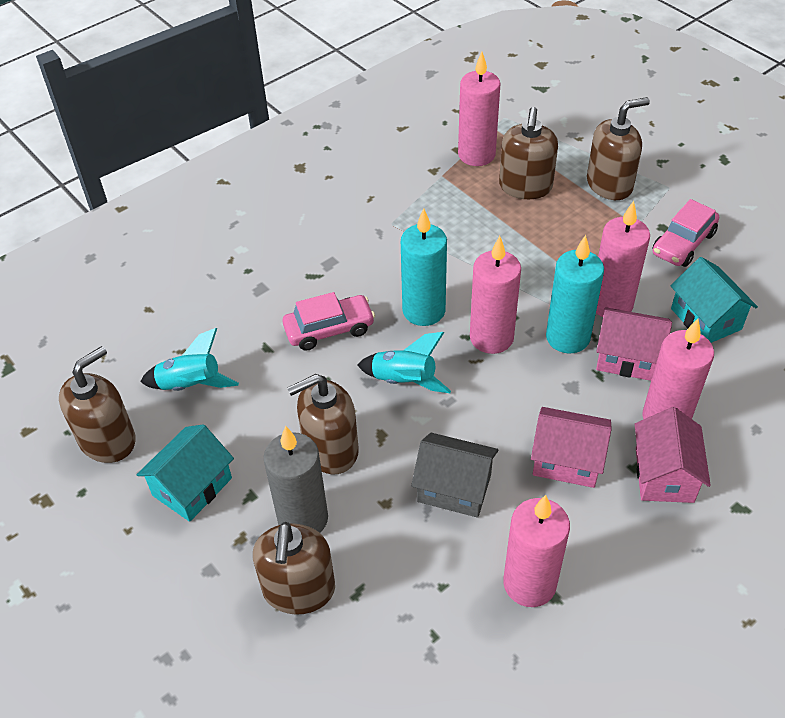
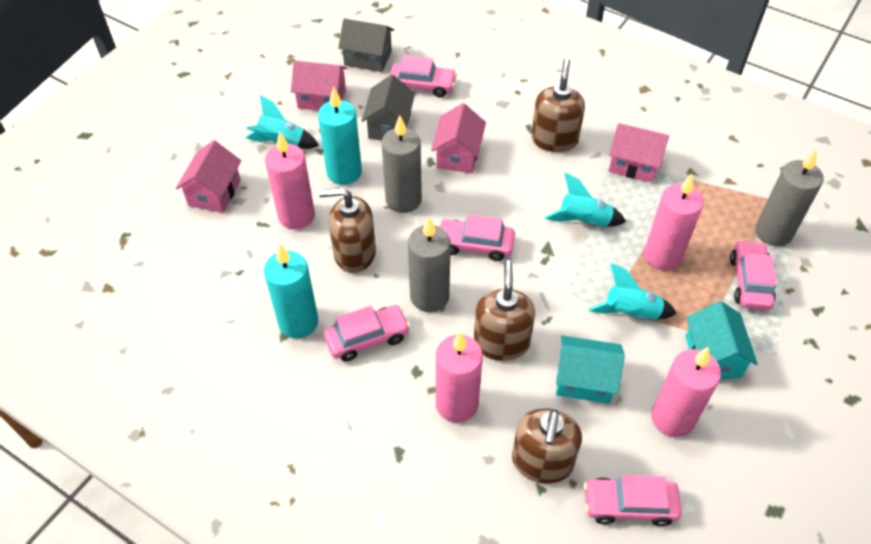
brown soap dispenser: 5 -> 4
grey candle: 1 -> 3
grey house: 1 -> 2
pink candle: 5 -> 4
pink car: 2 -> 5
pink house: 3 -> 4
turquoise rocket: 2 -> 3

